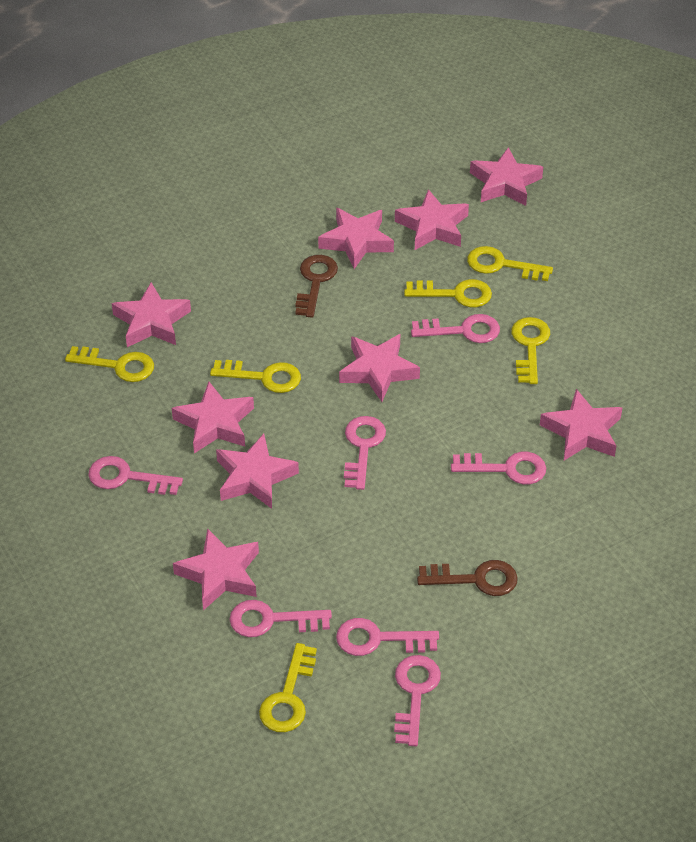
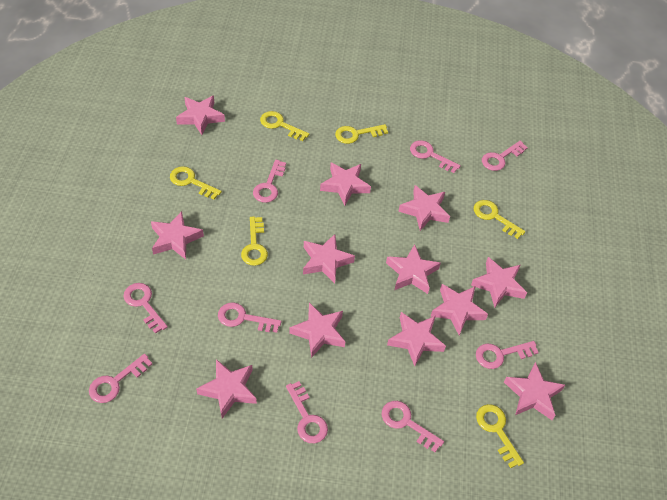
brown key: 2 -> 0
pink key: 7 -> 9
pink star: 9 -> 12

